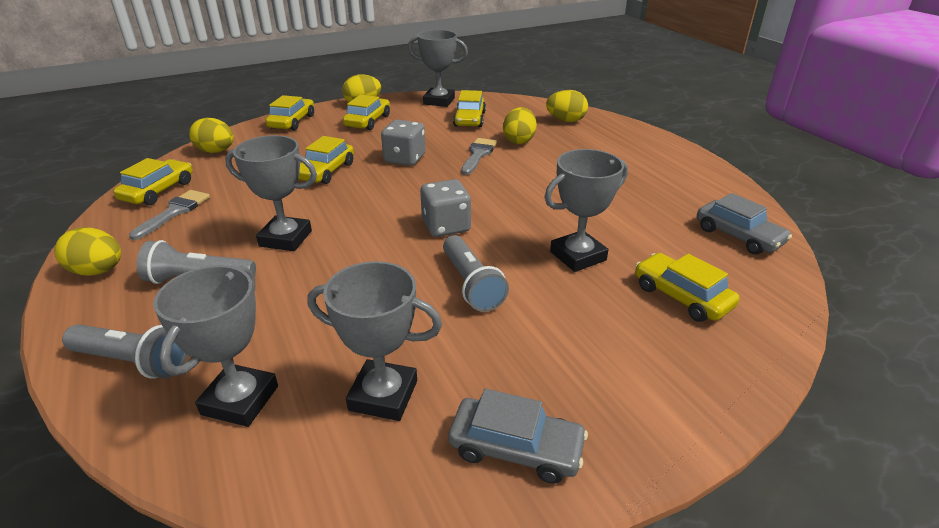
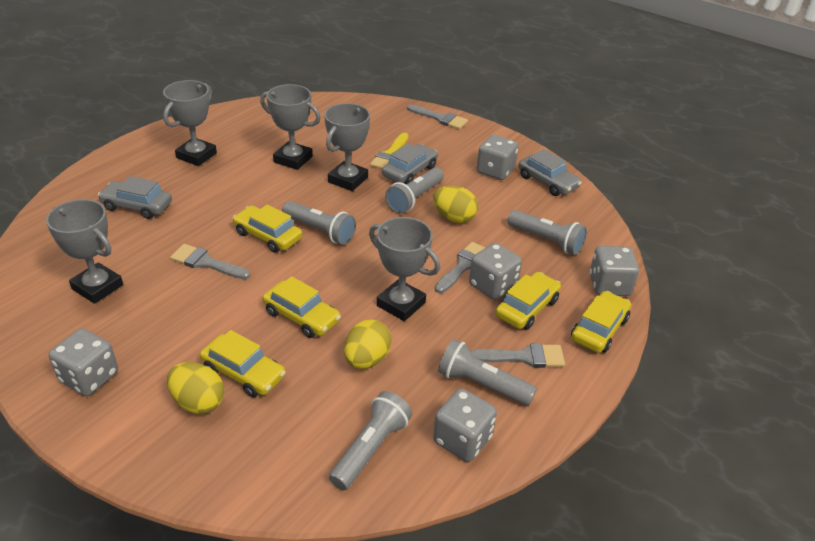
grey brush: 2 -> 4
grey car: 2 -> 3
grey dice: 2 -> 5
grey flashlight: 3 -> 5
yellow brush: 0 -> 1
yellow car: 6 -> 5
yellow egg: 5 -> 3

